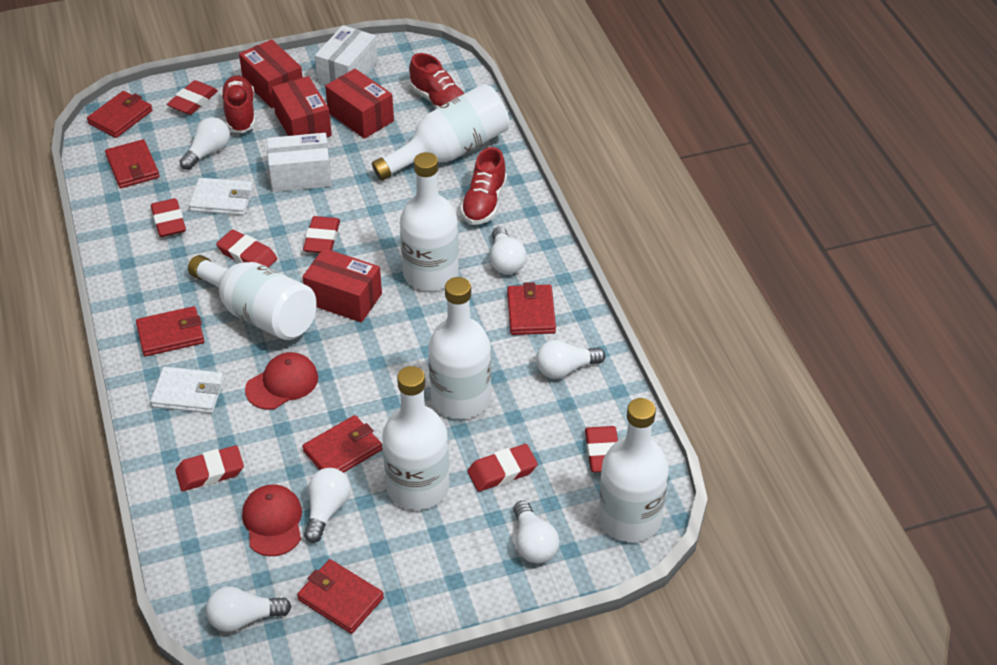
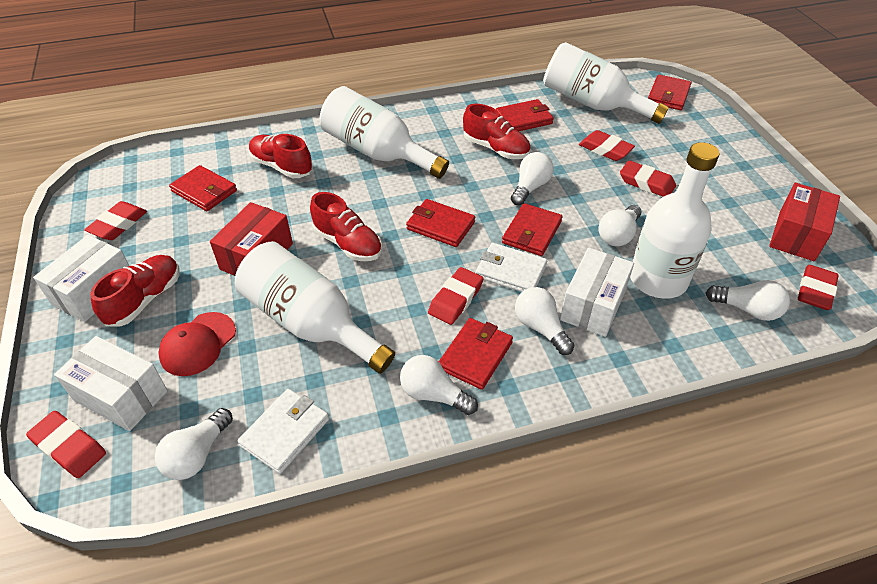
red box: 4 -> 2
red cap: 2 -> 1
red eraser: 7 -> 6
red shoe: 3 -> 4
white bottle: 6 -> 4
white box: 2 -> 3

